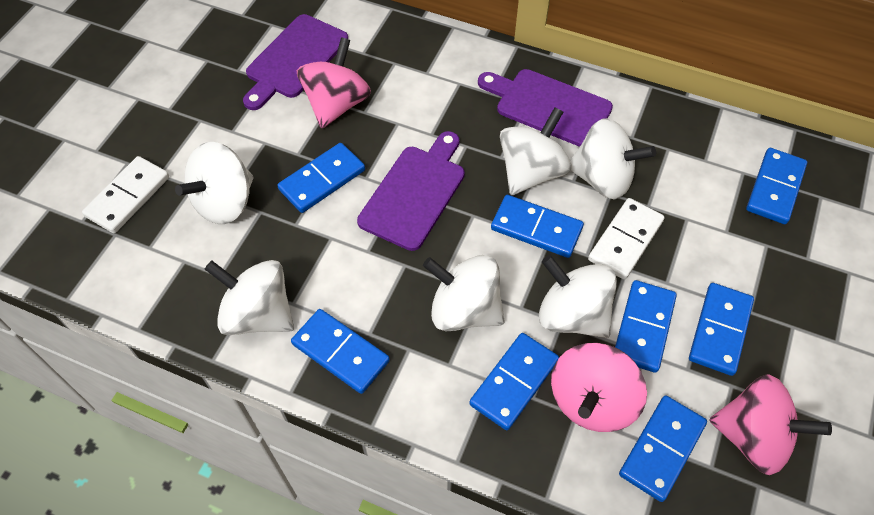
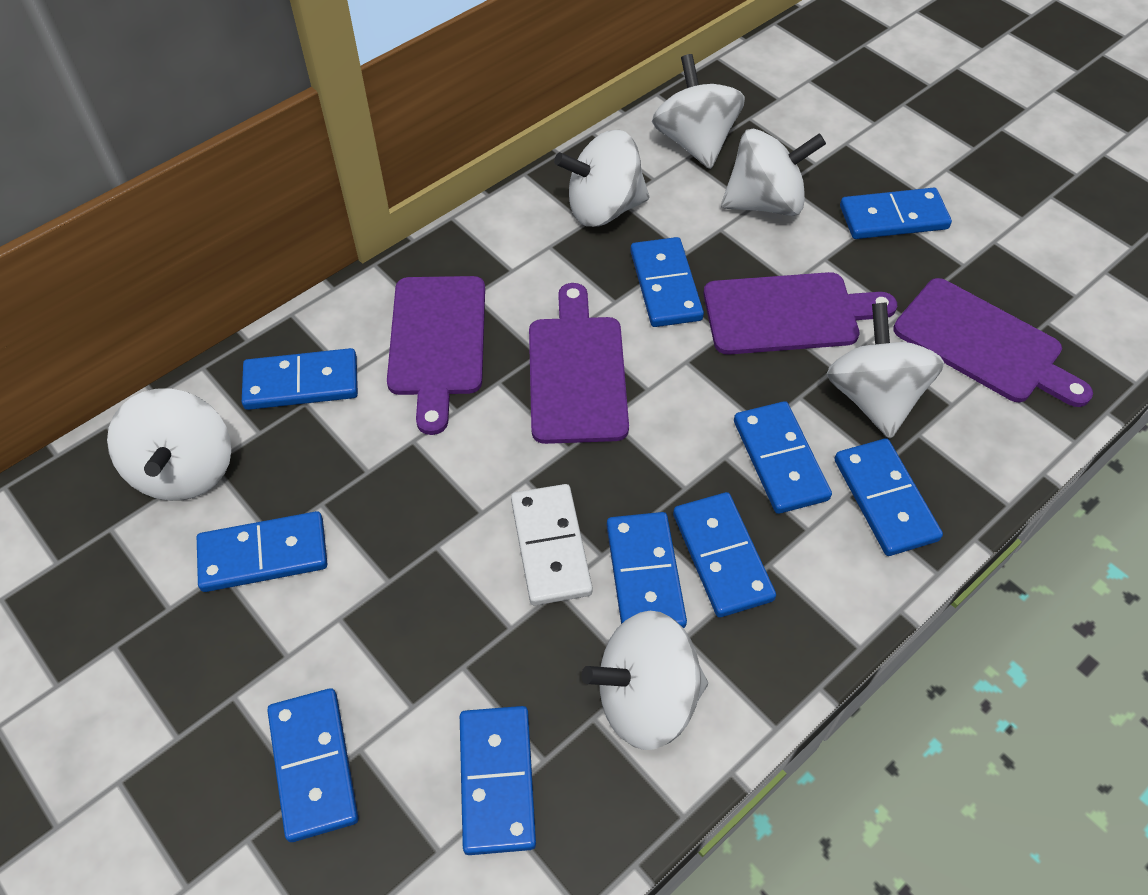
blue domino: 8 -> 10
pink spinning top: 3 -> 0
purple cutting board: 3 -> 4
white domino: 2 -> 1

